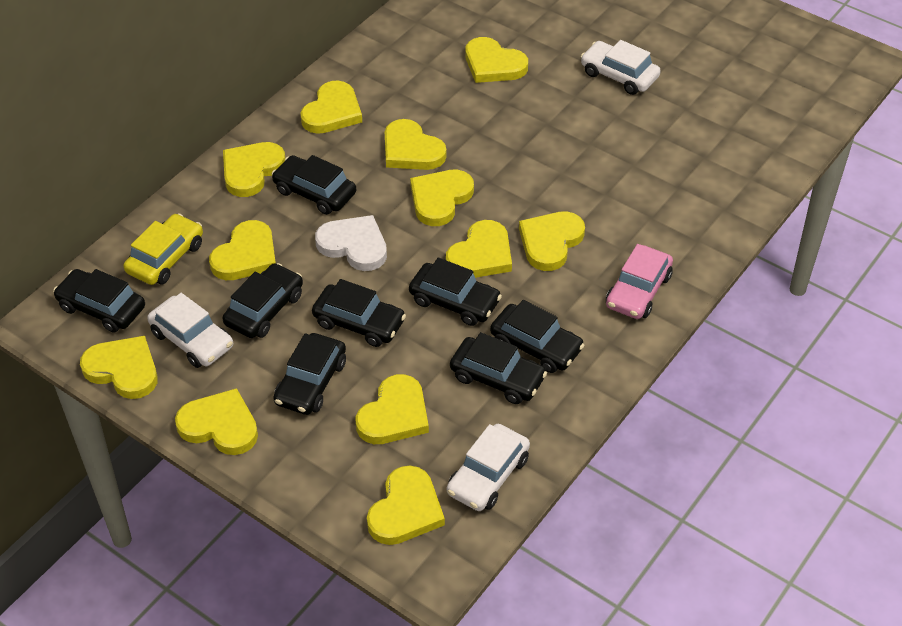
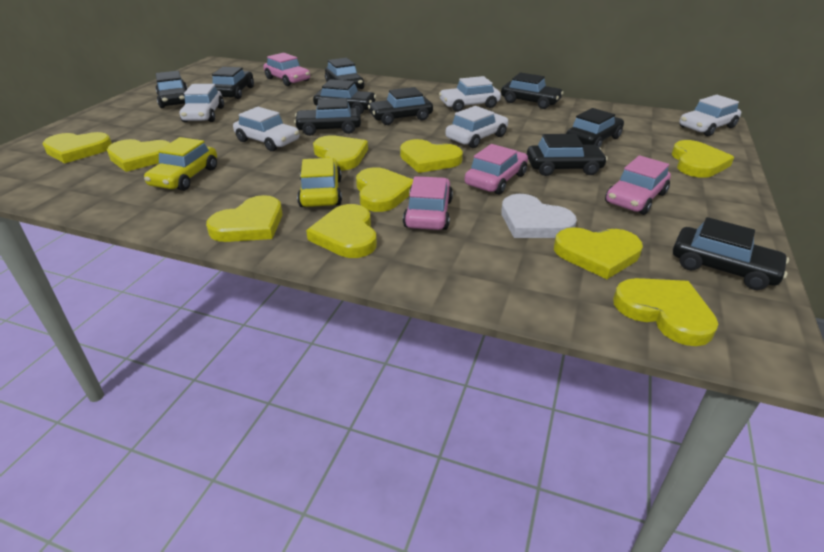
black car: 8 -> 10
pink car: 1 -> 4
white car: 3 -> 5
yellow car: 1 -> 2
yellow heart: 12 -> 10

